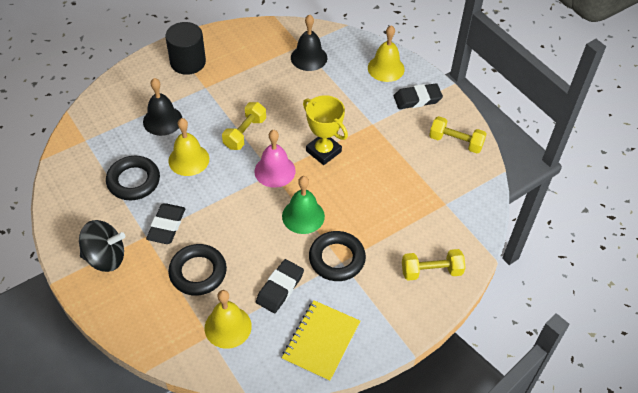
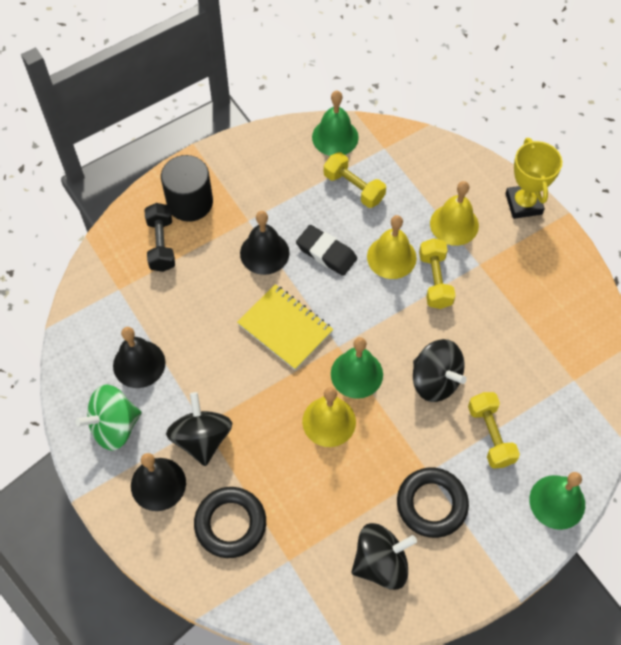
black bell: 2 -> 3
black dumbbell: 0 -> 1
black eraser: 3 -> 1
black ring: 3 -> 2
black spinning top: 1 -> 3
green bell: 1 -> 3
green spinning top: 0 -> 1
pink bell: 1 -> 0

